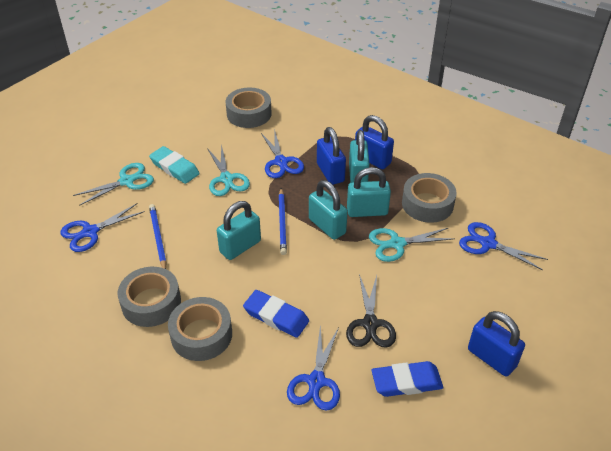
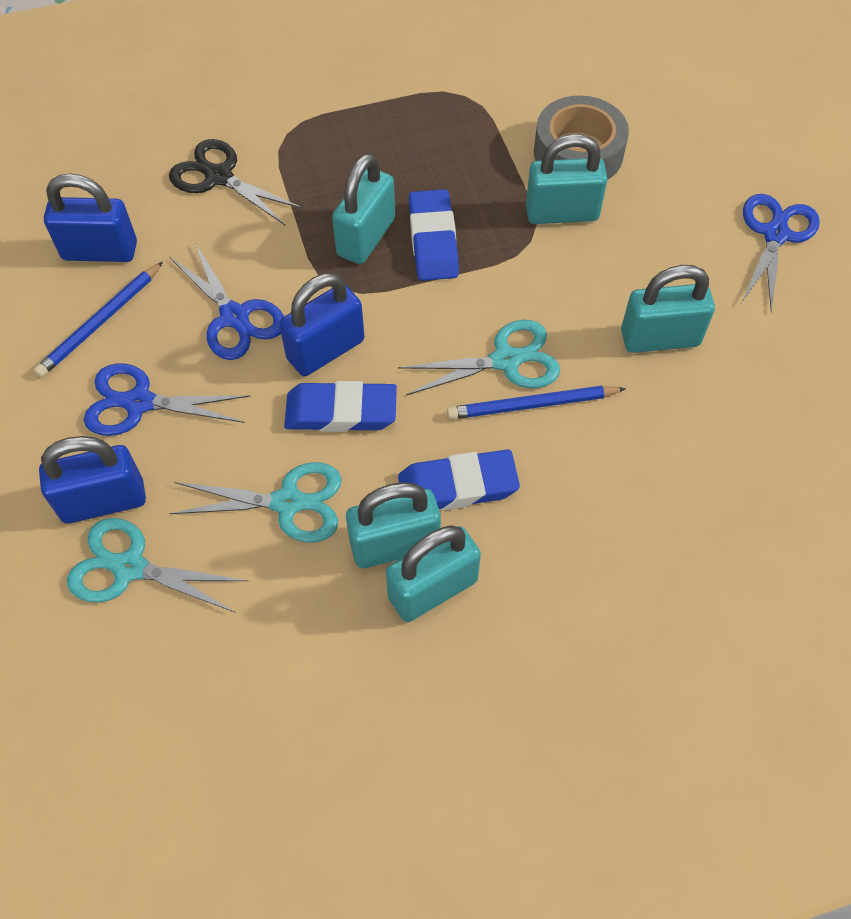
blue eraser: 2 -> 3
blue scissors: 4 -> 3
grey tape: 4 -> 1
turquoise eraser: 1 -> 0
turquoise padlock: 4 -> 5

